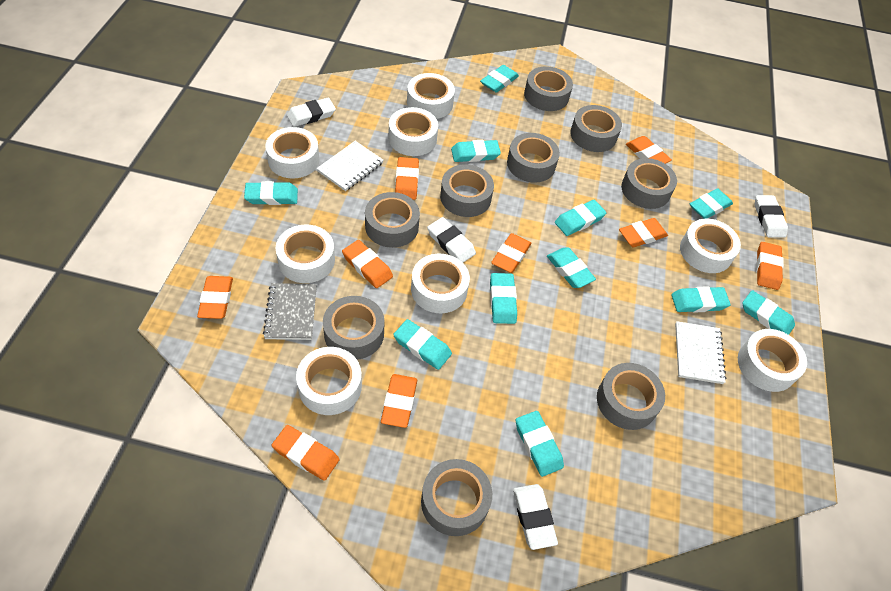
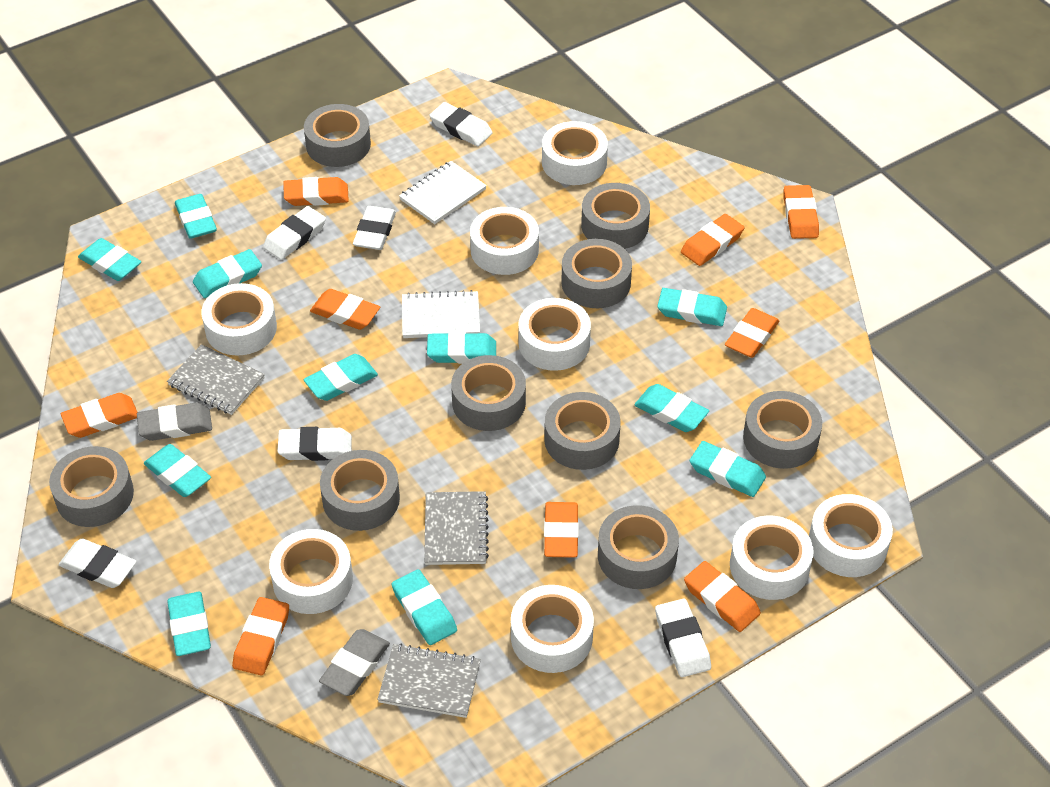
grey eraser: 0 -> 2
grey notebook: 1 -> 3
white eraser: 4 -> 6

